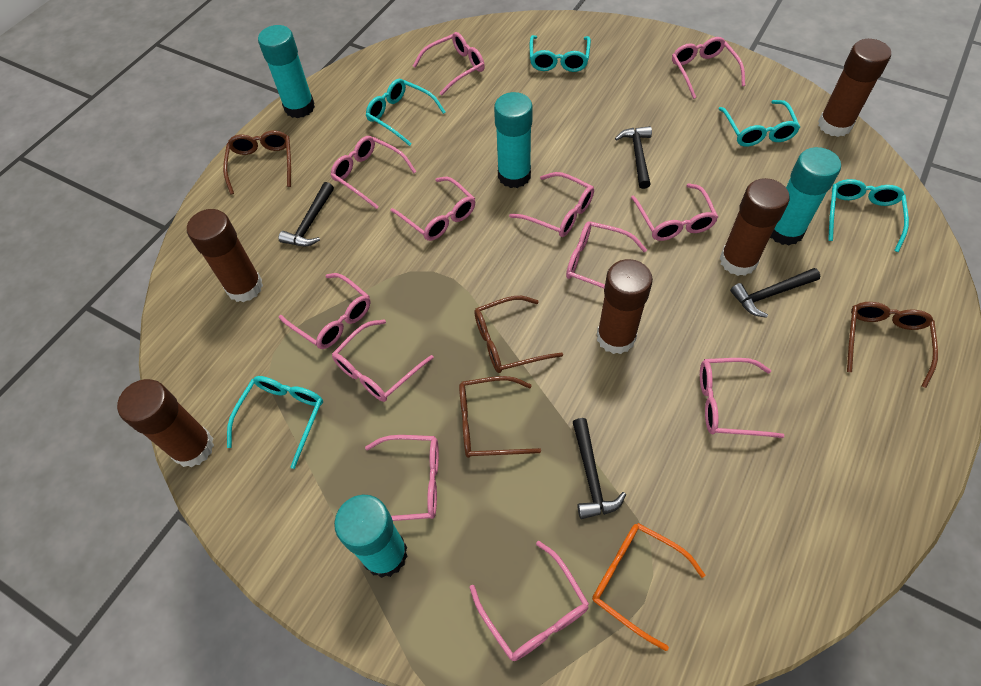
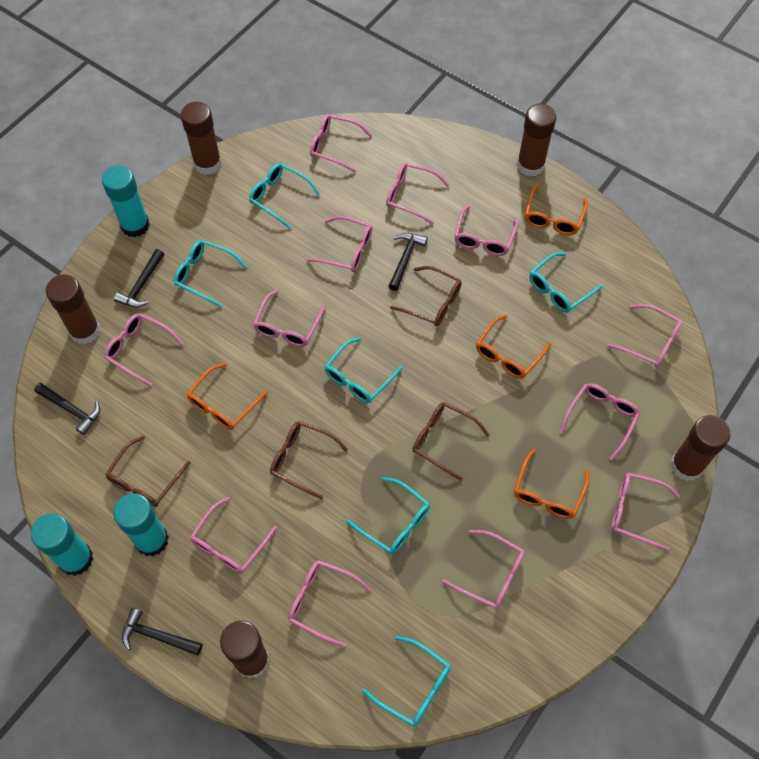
orange glasses: 1 -> 4
turquoise glasses: 5 -> 6
turquoise glue stick: 4 -> 3

